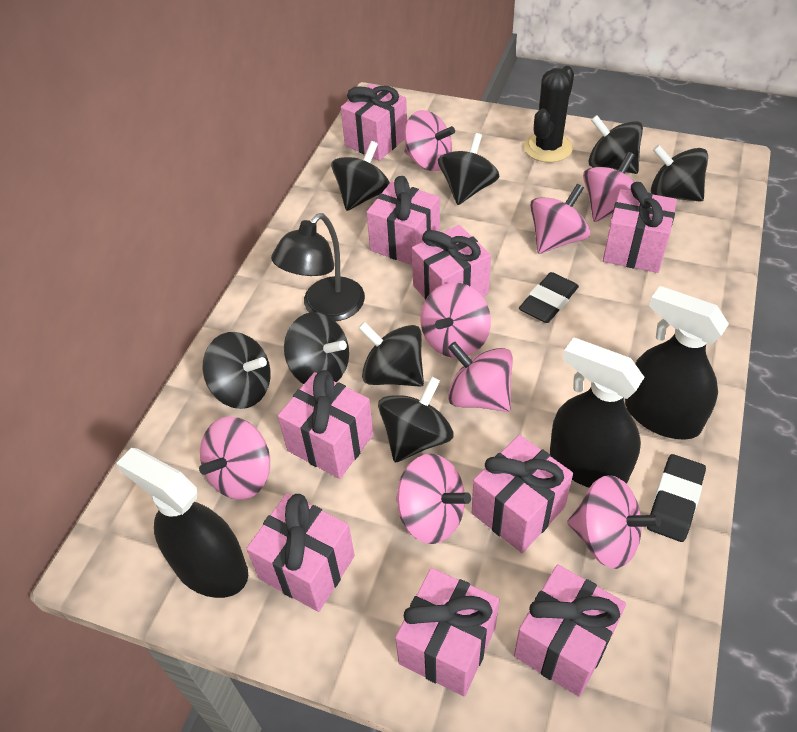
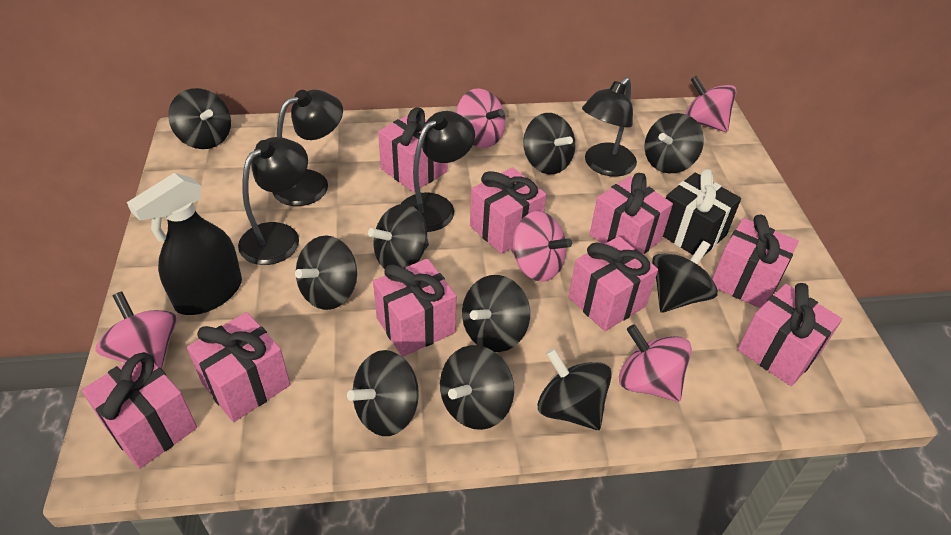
black cactus: 1 -> 0
black eraser: 2 -> 0
black gift: 0 -> 1
black lamp: 1 -> 4
black spinning top: 8 -> 10
black spray bottle: 3 -> 1
pink spinning top: 8 -> 5

